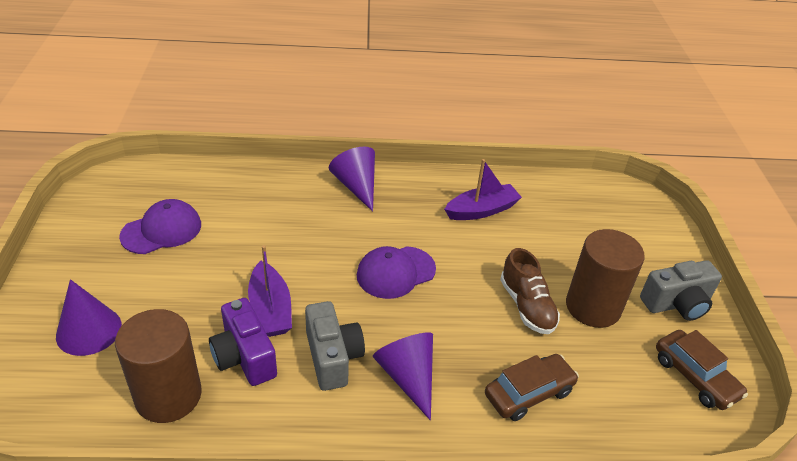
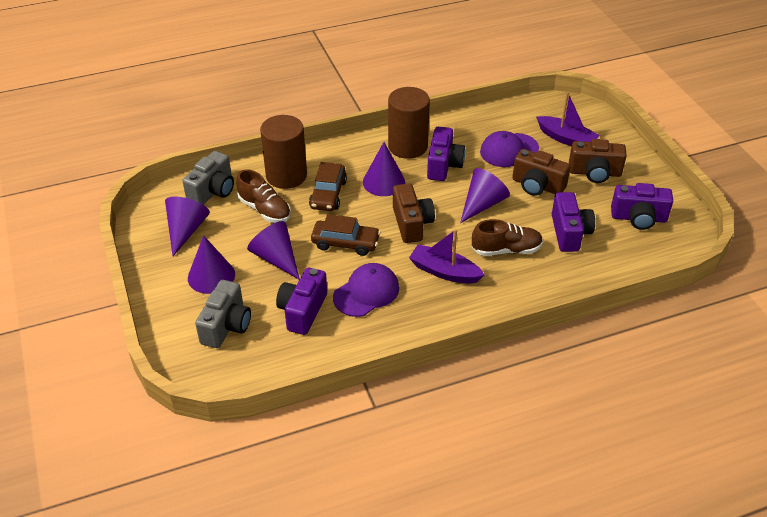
brown camera: 0 -> 3
brown shoe: 1 -> 2
purple camera: 1 -> 4
purple cone: 3 -> 5

